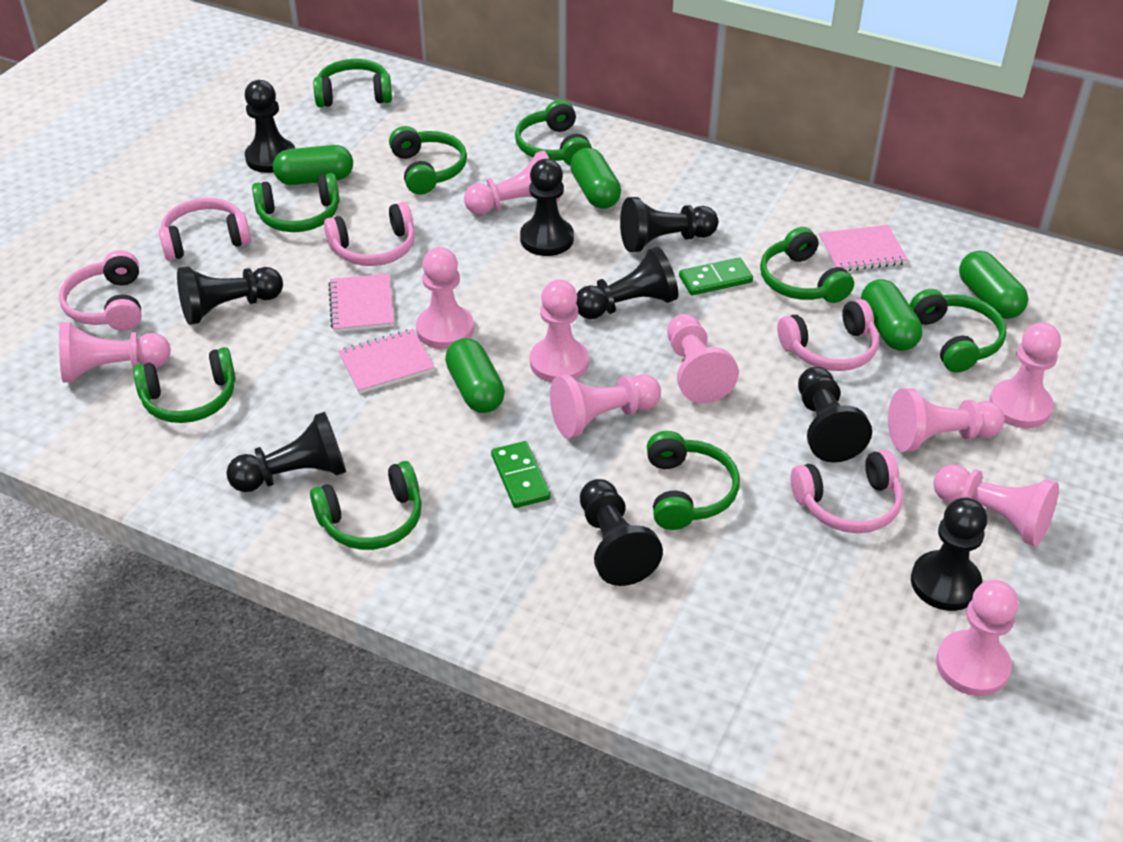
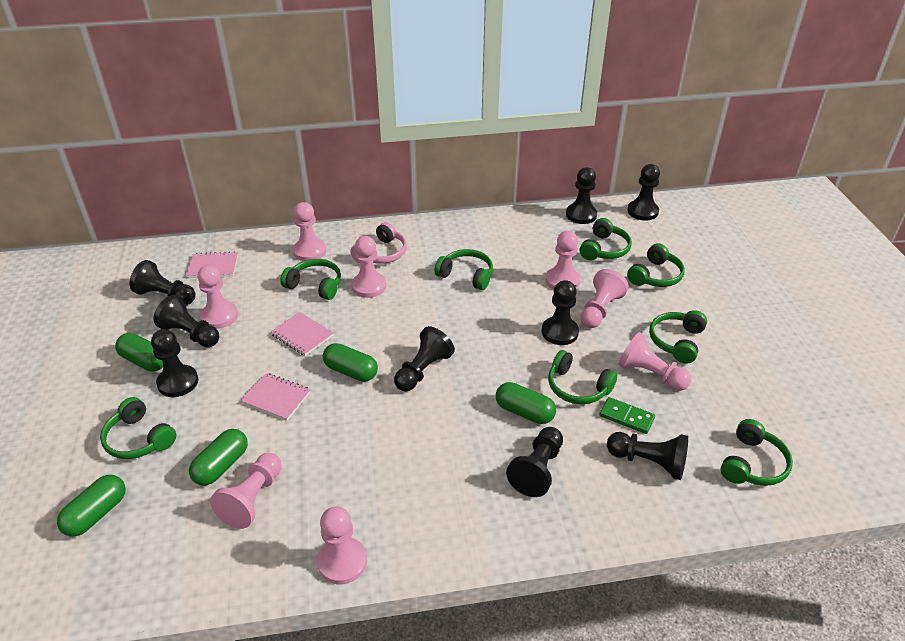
green domino: 2 -> 1
green headphones: 9 -> 8
pink headphones: 5 -> 1
pink pawn: 10 -> 8

